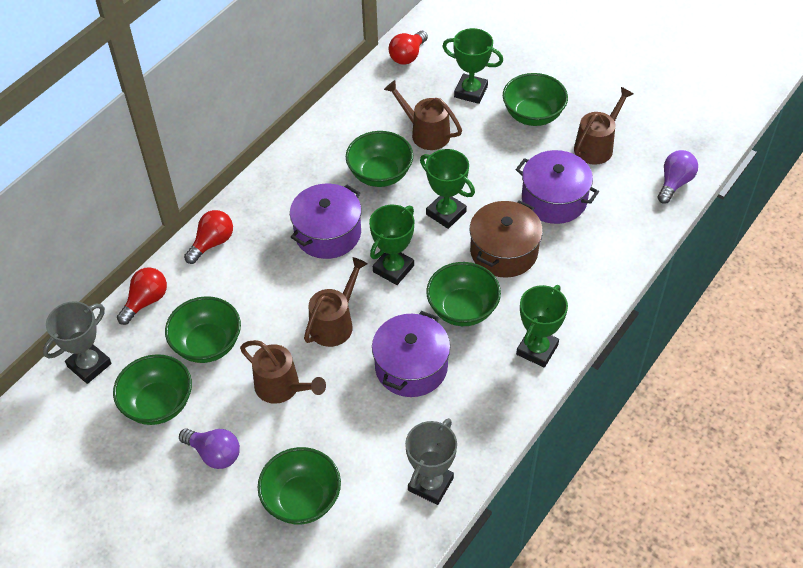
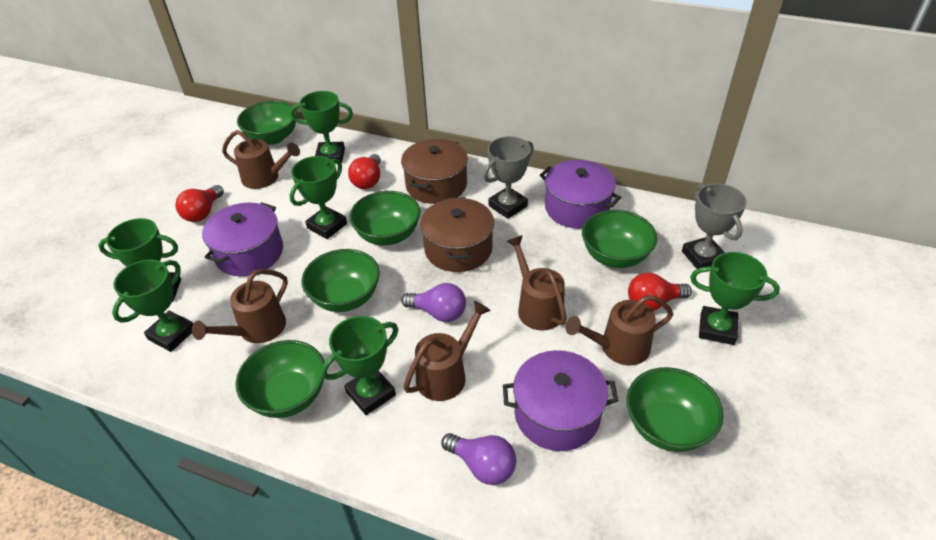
brown pot: 1 -> 2
brown watering can: 4 -> 5
green trophy: 4 -> 6

